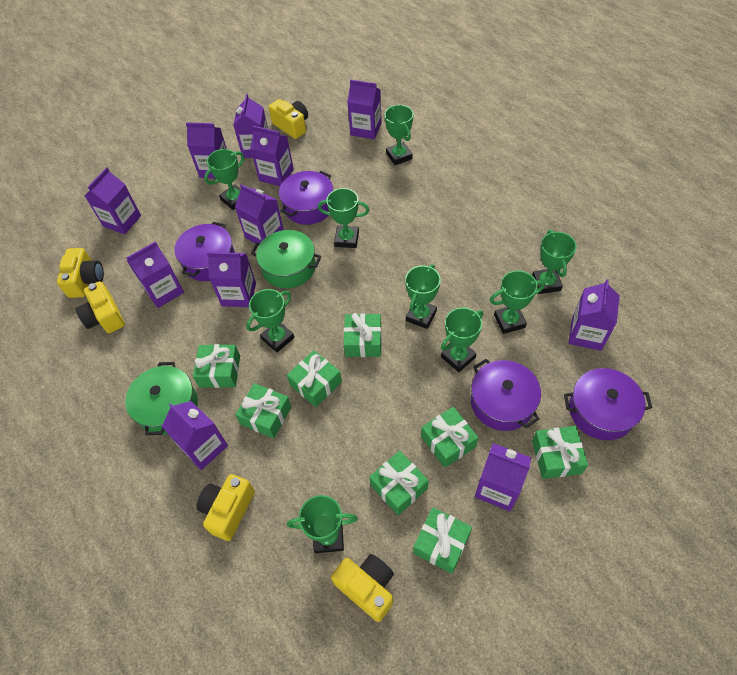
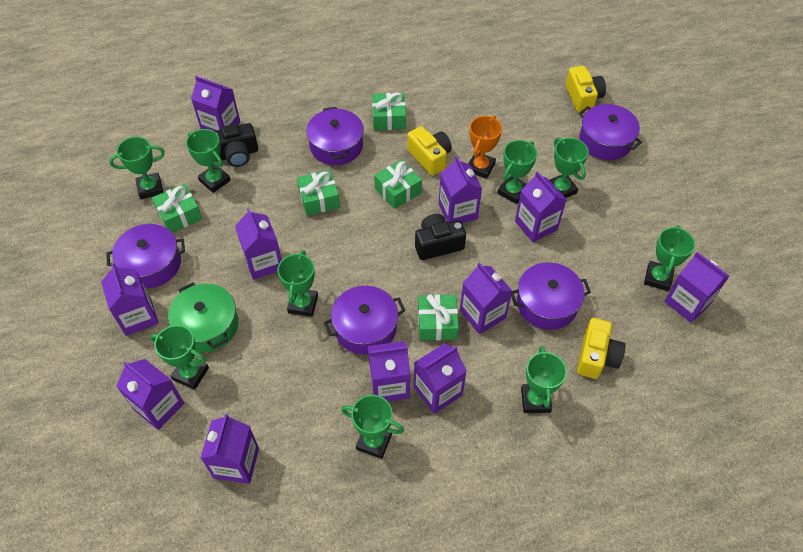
black camera: 0 -> 2
green gift: 8 -> 5
green pot: 2 -> 1
orange trophy: 0 -> 1
purple pot: 4 -> 5
yellow camera: 5 -> 3

